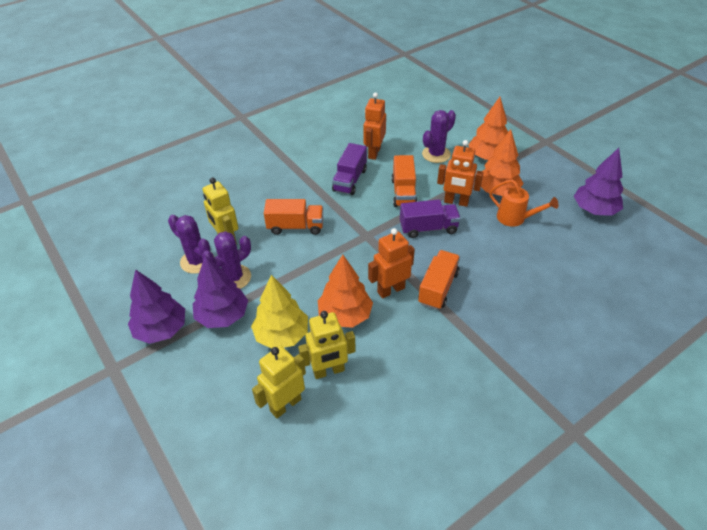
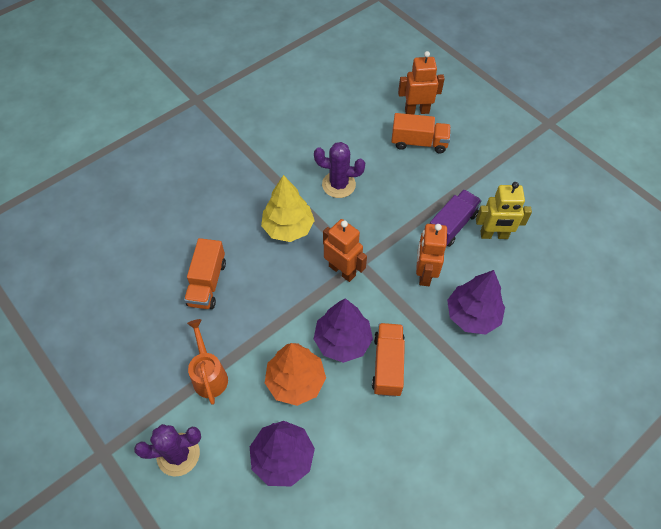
orange tree: 3 -> 1
purple cactus: 3 -> 2
purple truck: 2 -> 1
yellow robot: 3 -> 1

